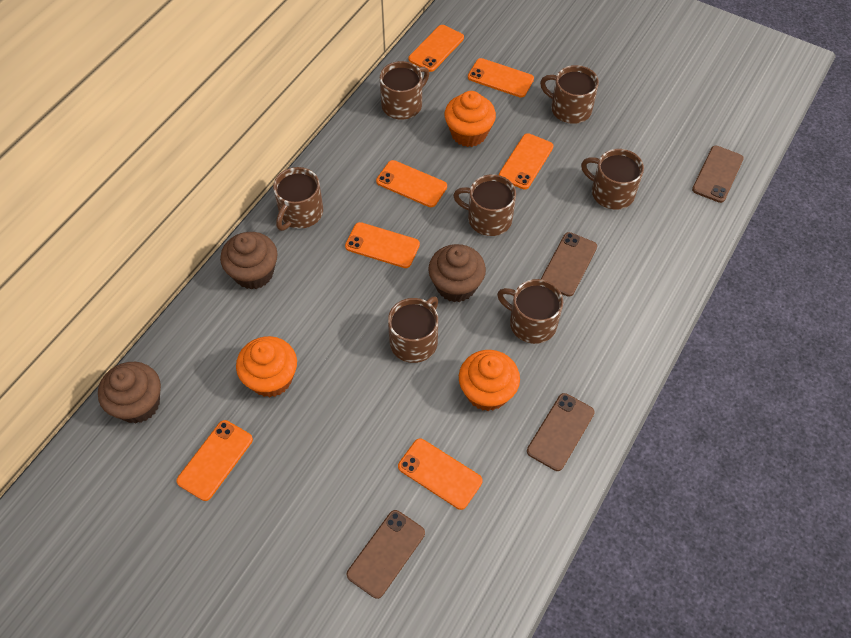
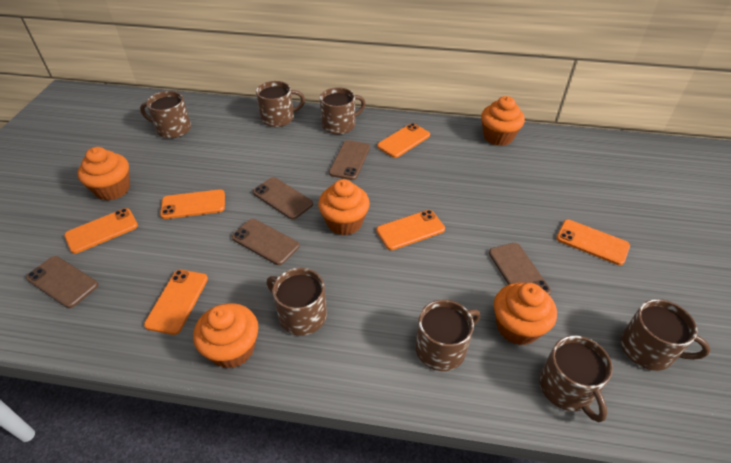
brown cupcake: 3 -> 0
brown phone: 4 -> 5
orange cupcake: 3 -> 5
orange phone: 7 -> 6

